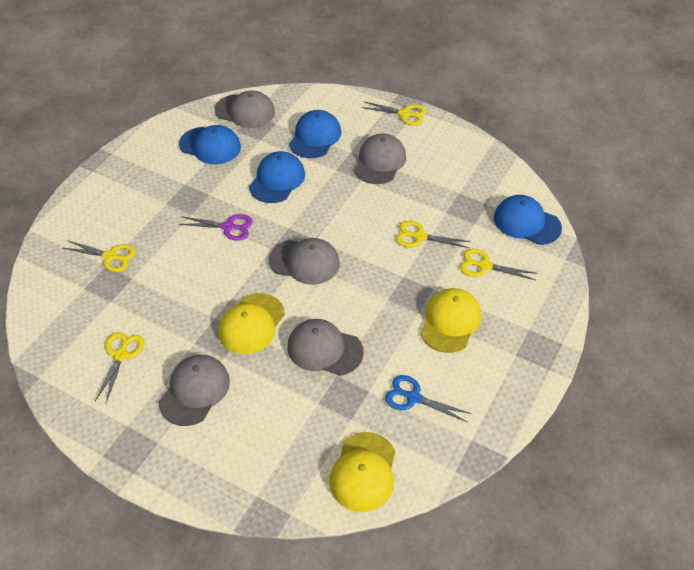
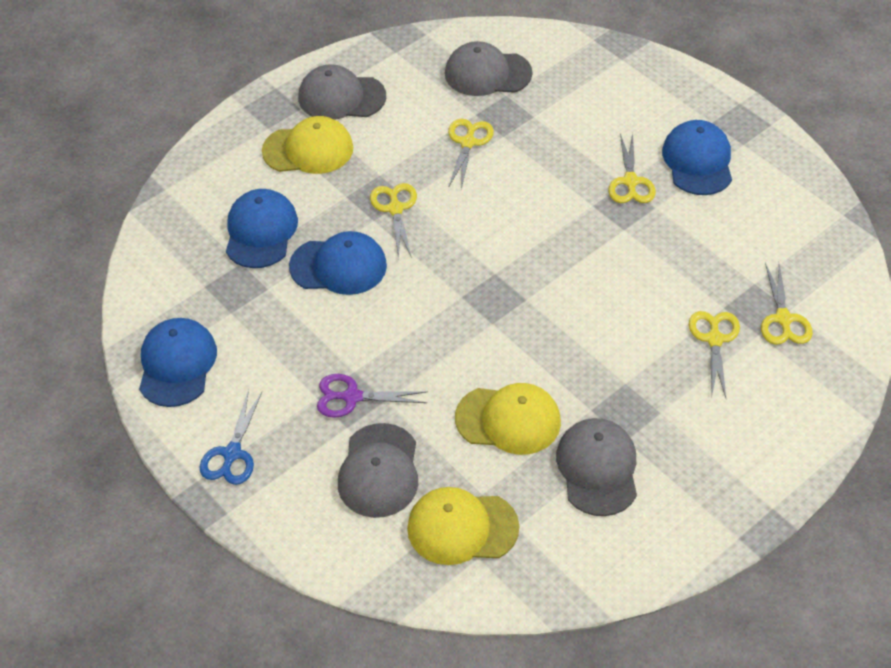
grey cap: 5 -> 4

